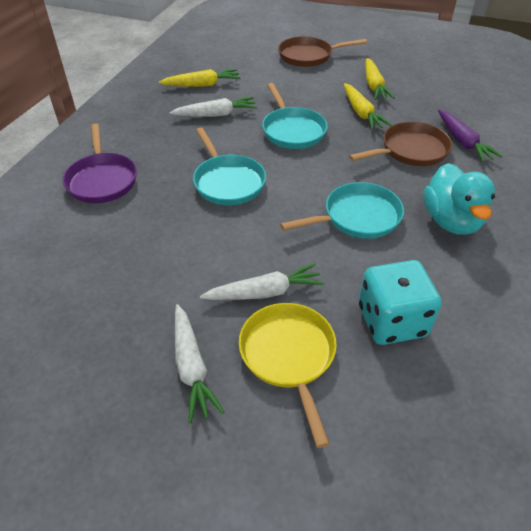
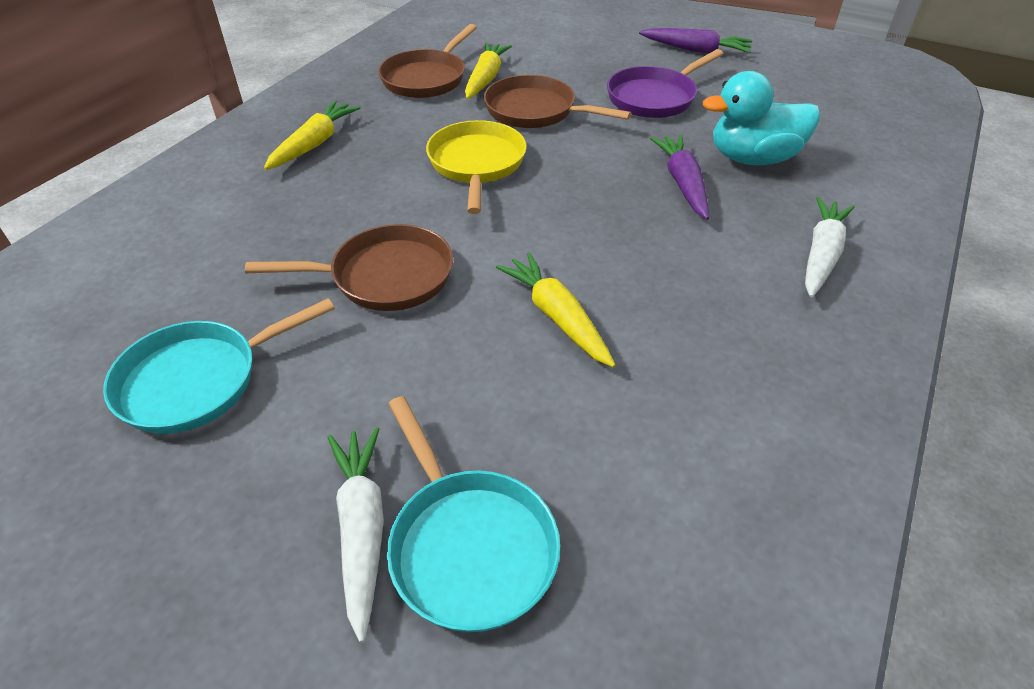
brown pan: 2 -> 3
purple carrot: 1 -> 2
turquoise dice: 1 -> 0
turquoise pan: 3 -> 2
white carrot: 3 -> 2

